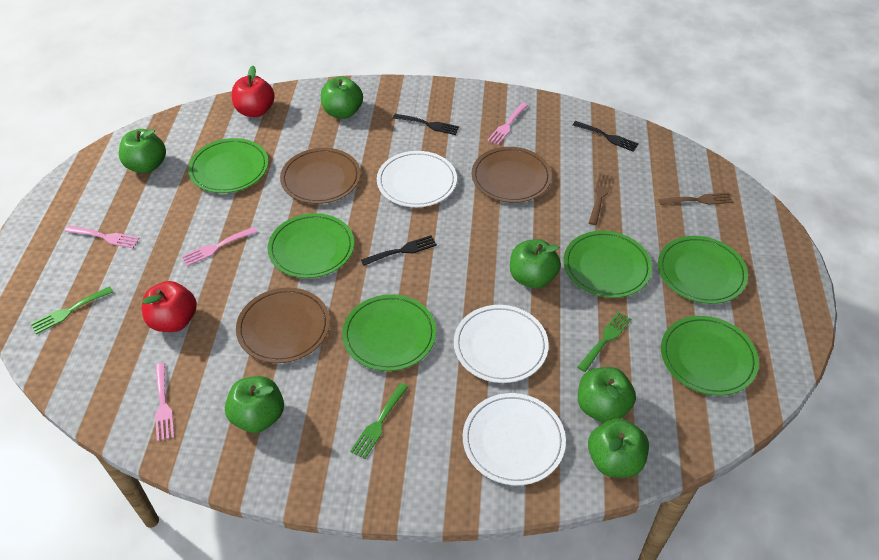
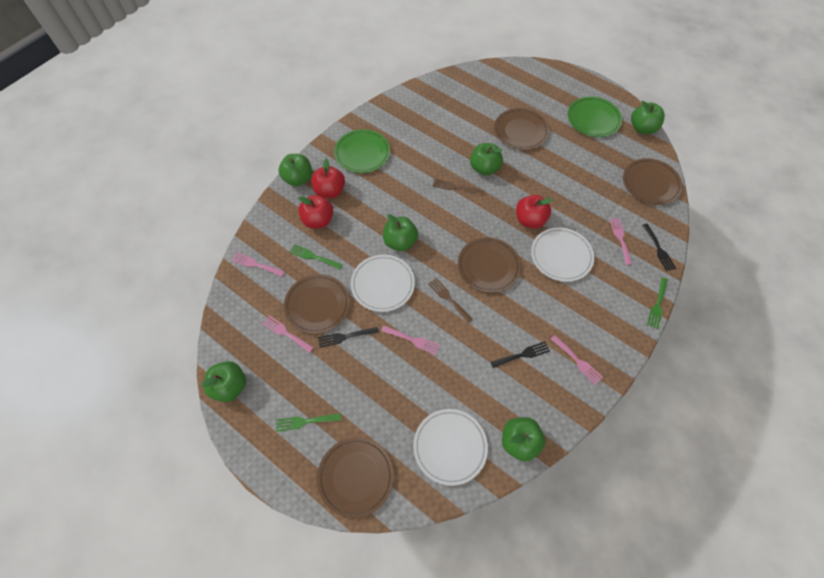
brown plate: 3 -> 5
green plate: 6 -> 2
pink fork: 4 -> 5
red apple: 2 -> 3

